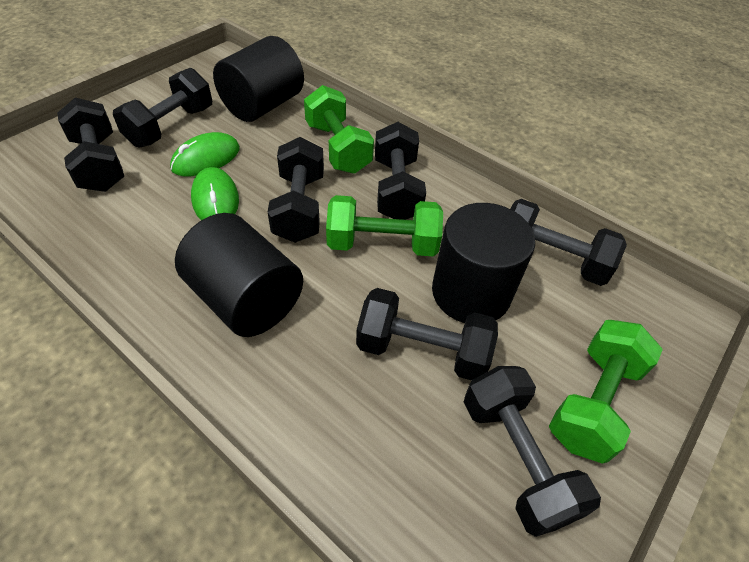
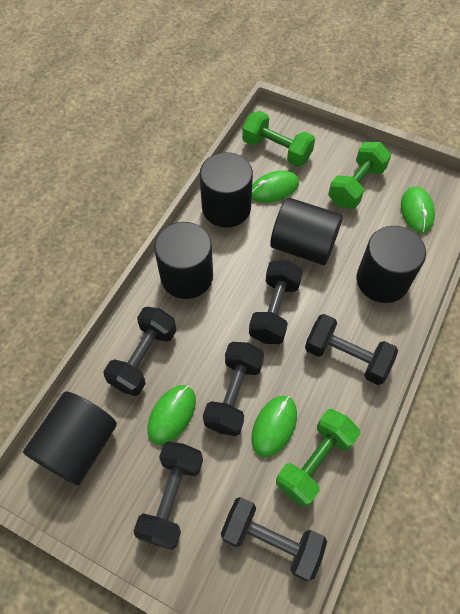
black cylinder: 3 -> 5
black dumbbell: 7 -> 6
green mouse: 2 -> 4

